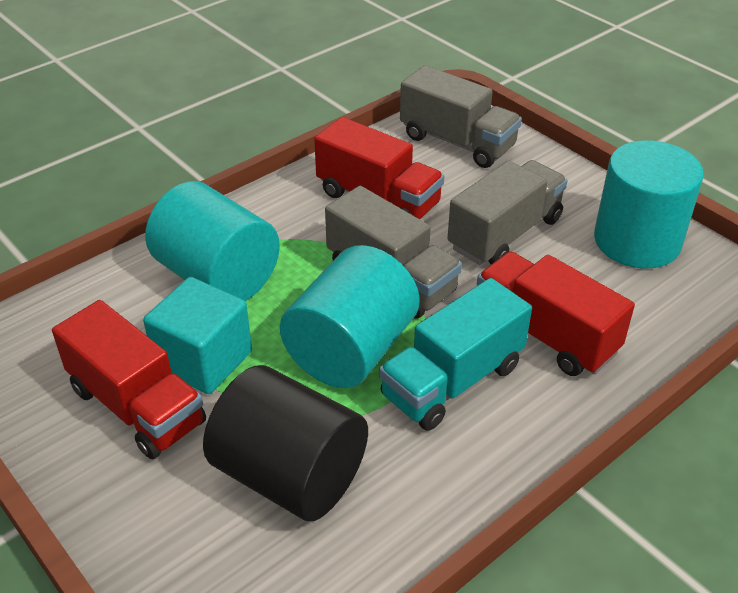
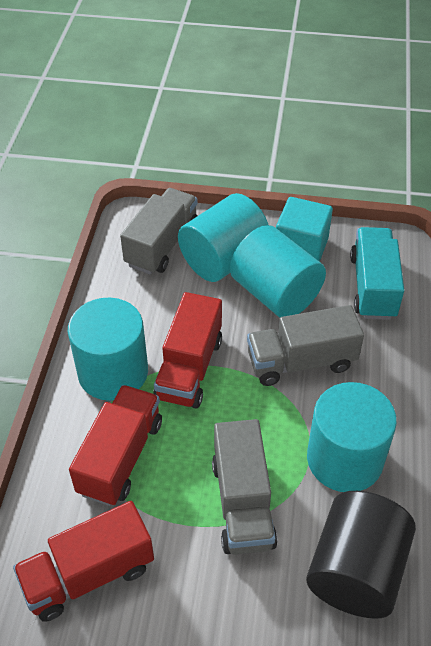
turquoise cylinder: 3 -> 4

